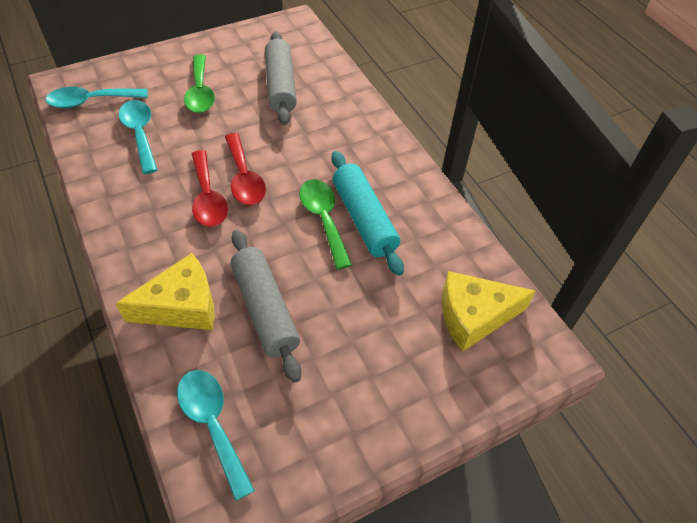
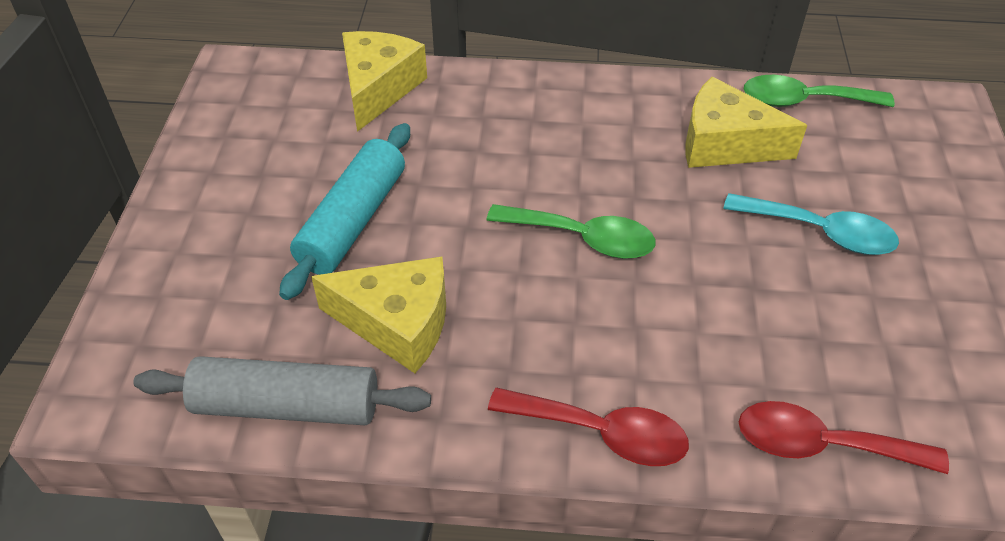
grey rolling pin: 2 -> 1
turquoise spoon: 3 -> 1
yellow cheese: 2 -> 3

